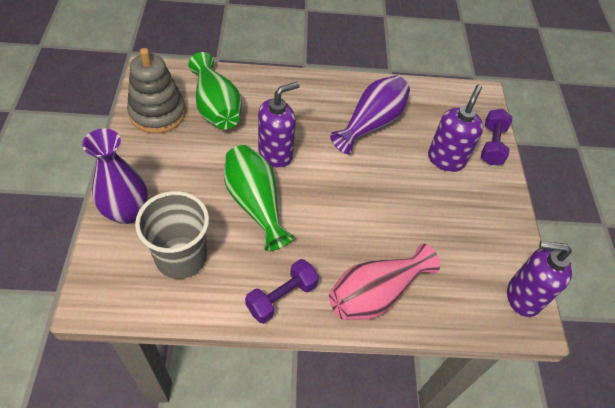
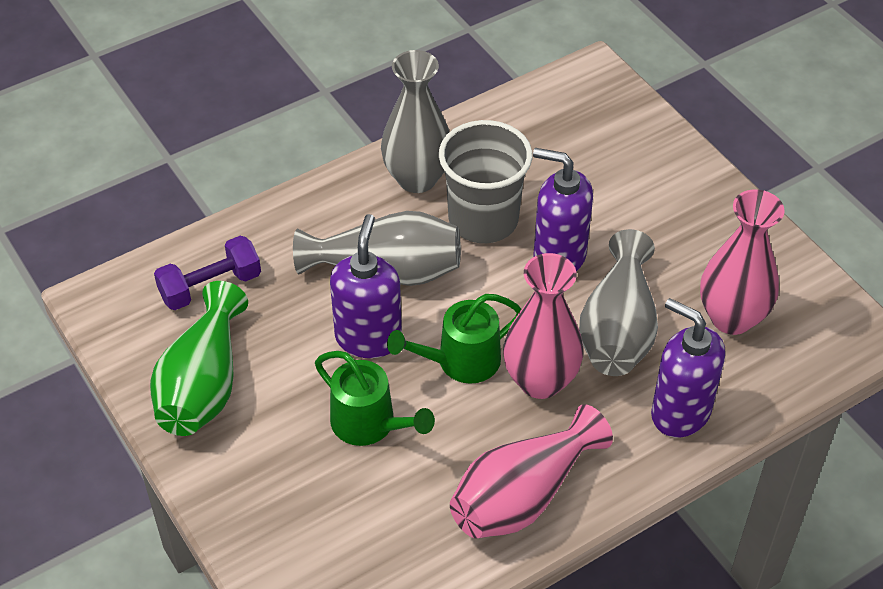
green vase: 2 -> 1
green watering can: 0 -> 2
grey stacking toy: 1 -> 0
grey vase: 0 -> 3
pink vase: 1 -> 3
purple dumbbell: 2 -> 1
purple vase: 2 -> 0

